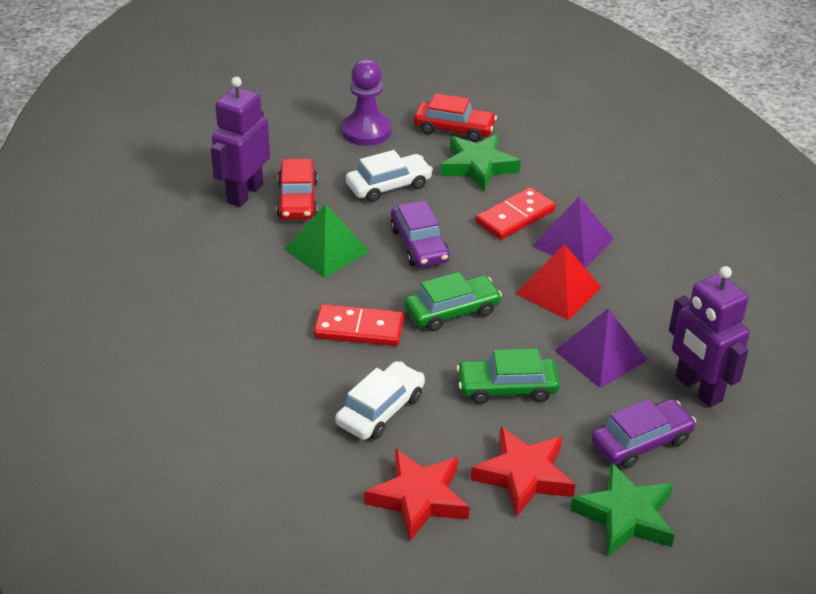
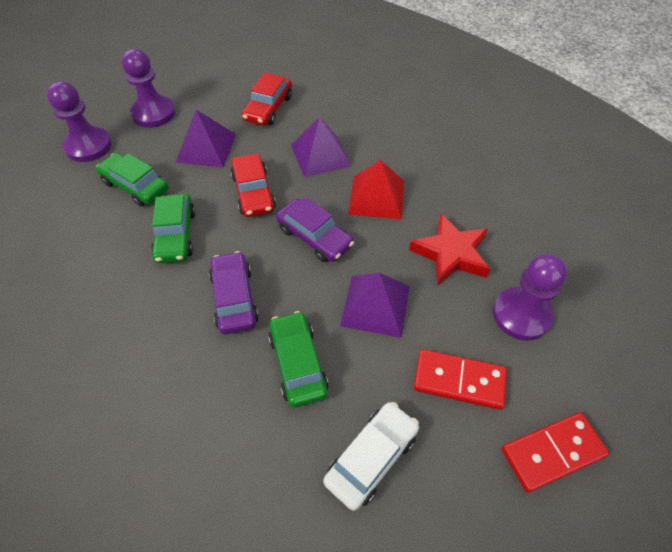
green car: 2 -> 3
green pyramid: 1 -> 0
green star: 2 -> 0
purple pawn: 1 -> 3
purple pyramid: 2 -> 3
purple robot: 2 -> 0
red star: 2 -> 1
white car: 2 -> 1

